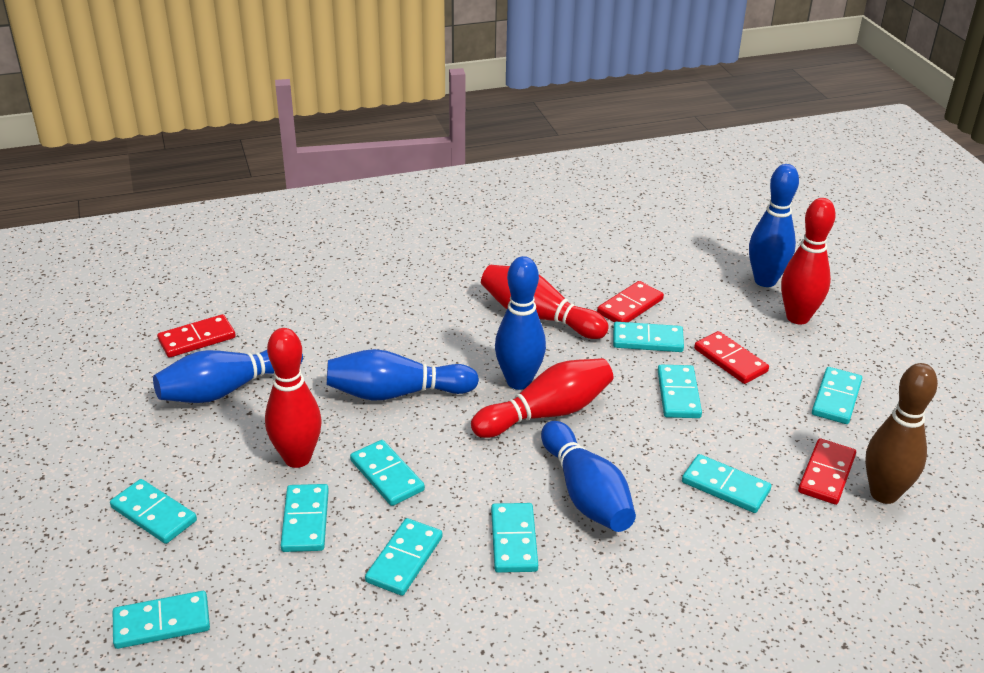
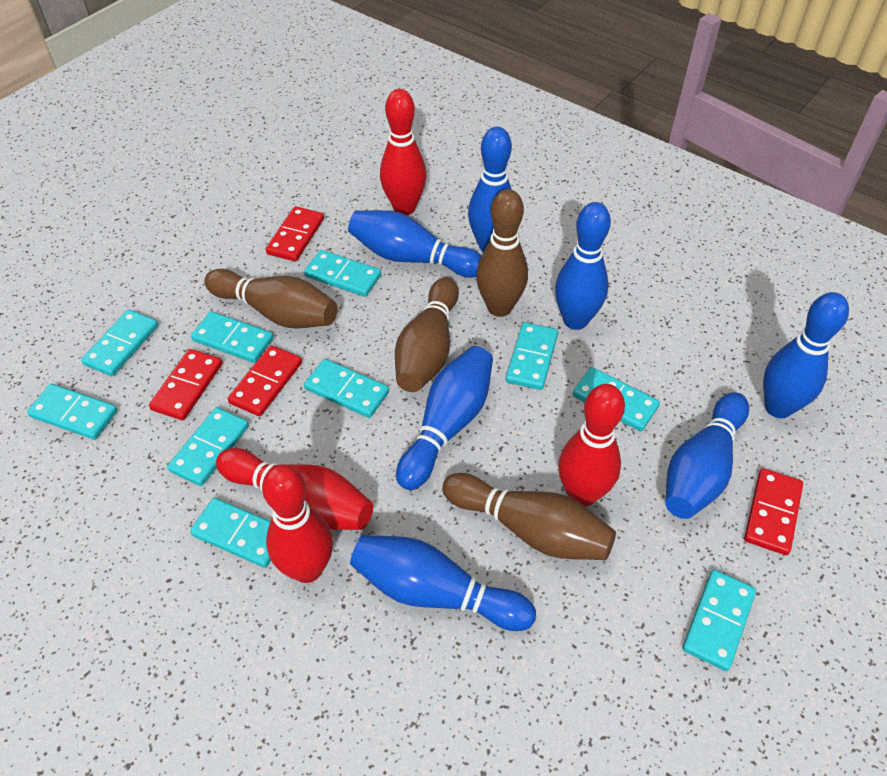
blue bowling pin: 5 -> 7
brown bowling pin: 1 -> 4

